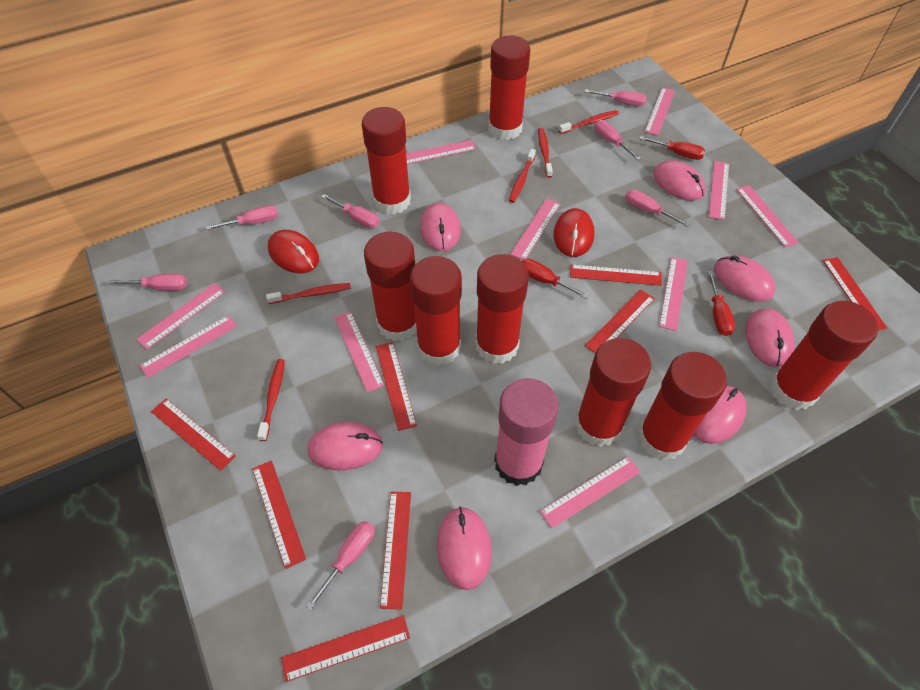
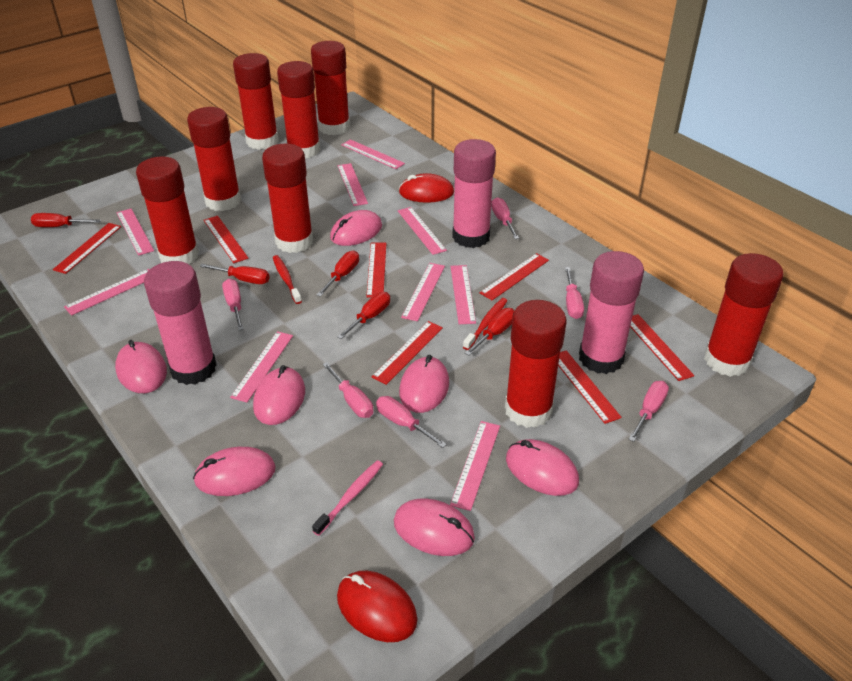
pink glue stick: 1 -> 3
pink ruler: 10 -> 9
pink screwdriver: 7 -> 6
pink toothbrush: 0 -> 1
red ruler: 8 -> 7
red screwdriver: 3 -> 5
red toothbrush: 5 -> 2

